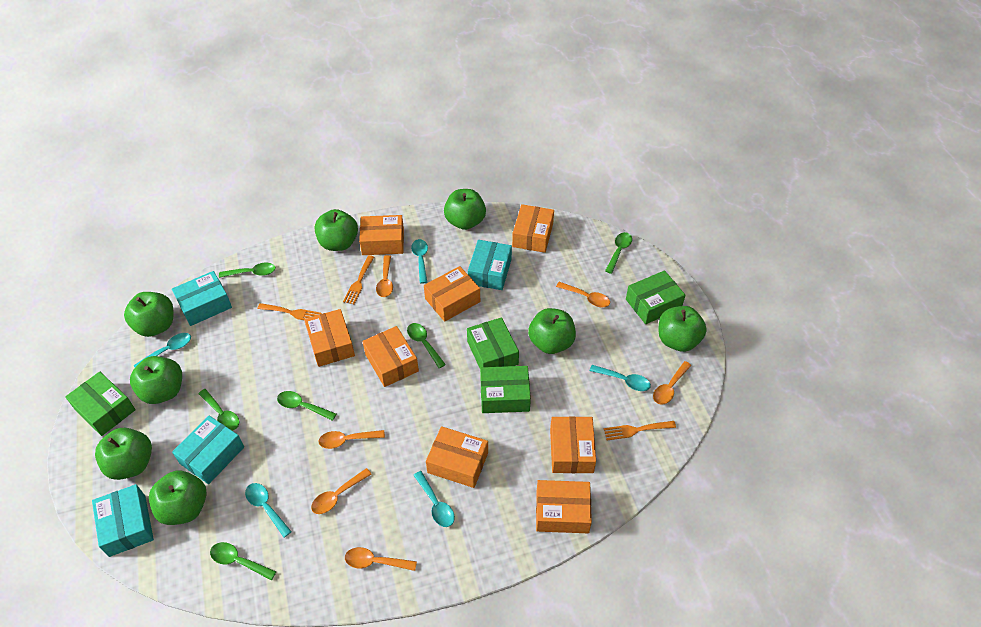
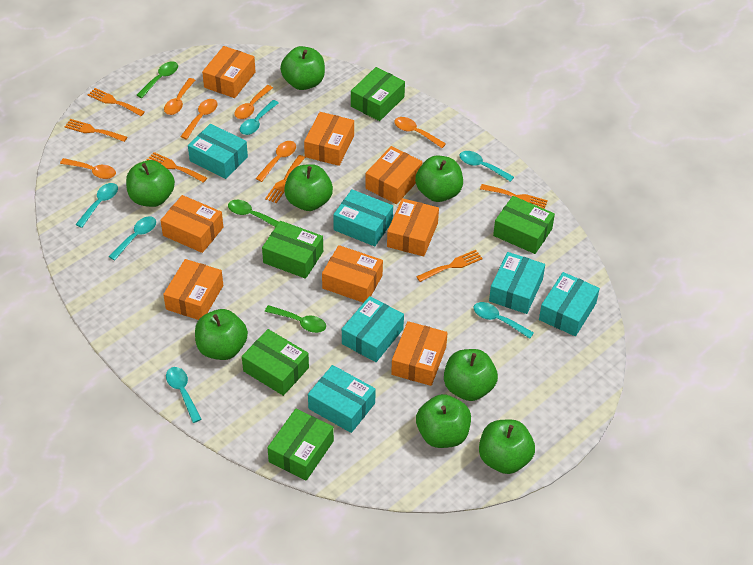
green box: 4 -> 5
green spoon: 6 -> 3
orange fork: 3 -> 6
turquoise box: 4 -> 6
turquoise spoon: 5 -> 6

